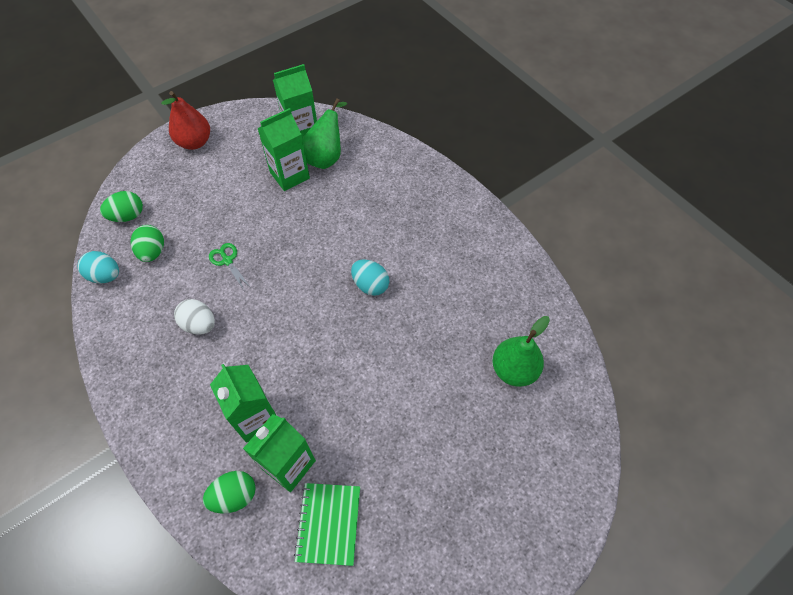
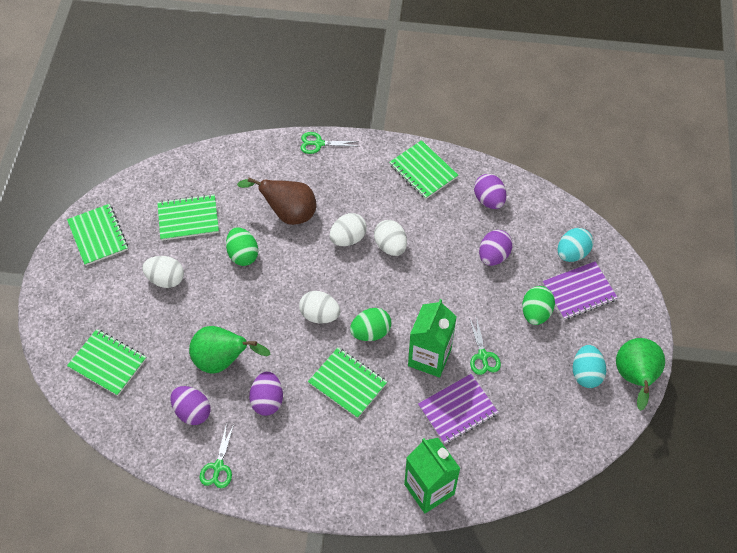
brown pear: 0 -> 1
green carton: 4 -> 2
green notebook: 1 -> 5
green scissors: 1 -> 3
purple egg: 0 -> 4
purple notebook: 0 -> 2
red pear: 1 -> 0
white egg: 1 -> 4

